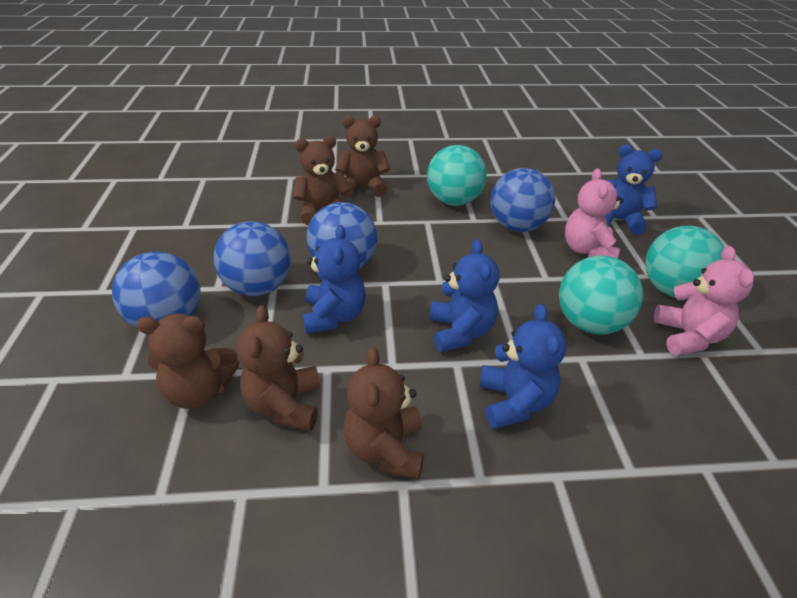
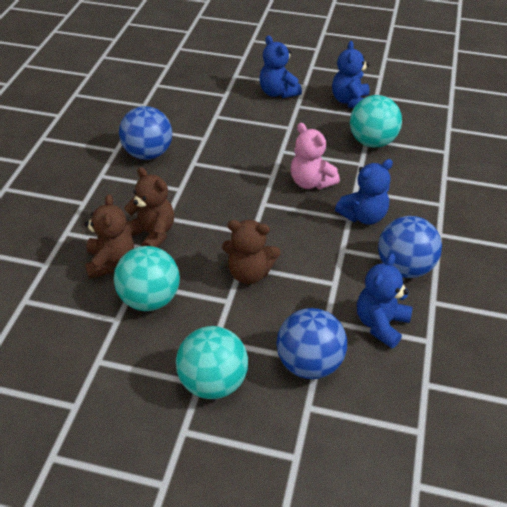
blue ball: 4 -> 3
brown teddy bear: 5 -> 3
pink teddy bear: 2 -> 1

